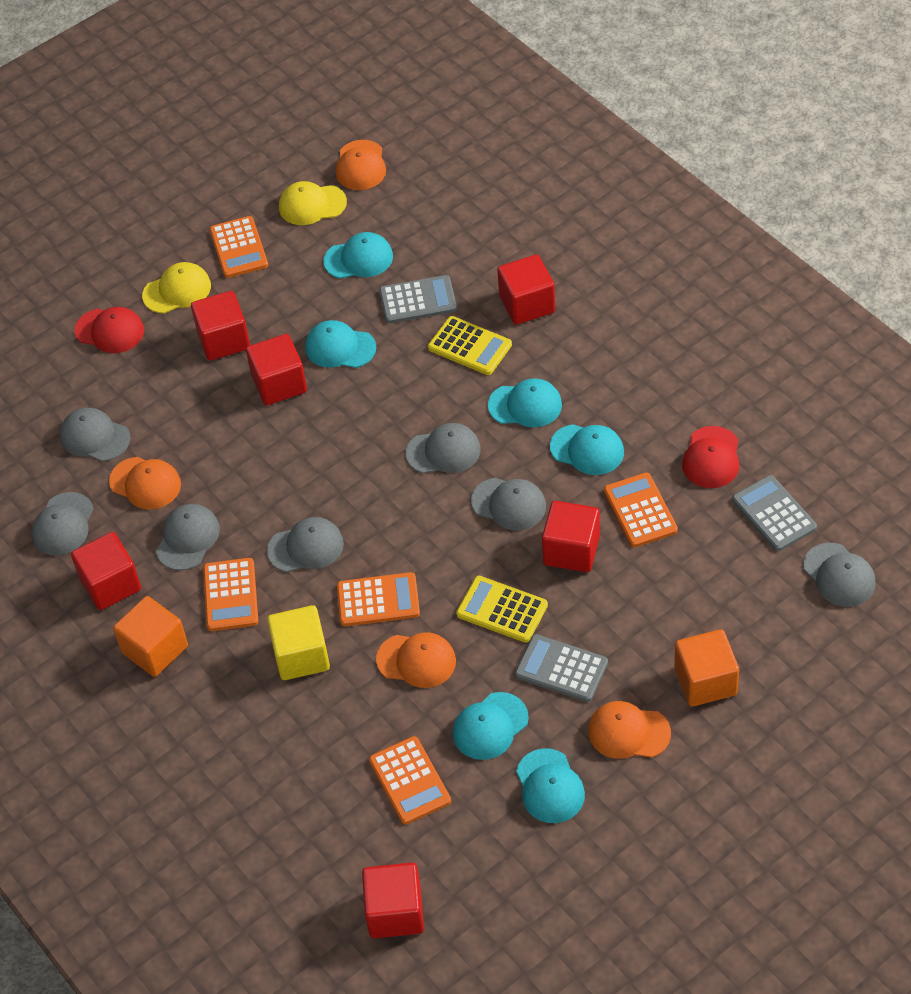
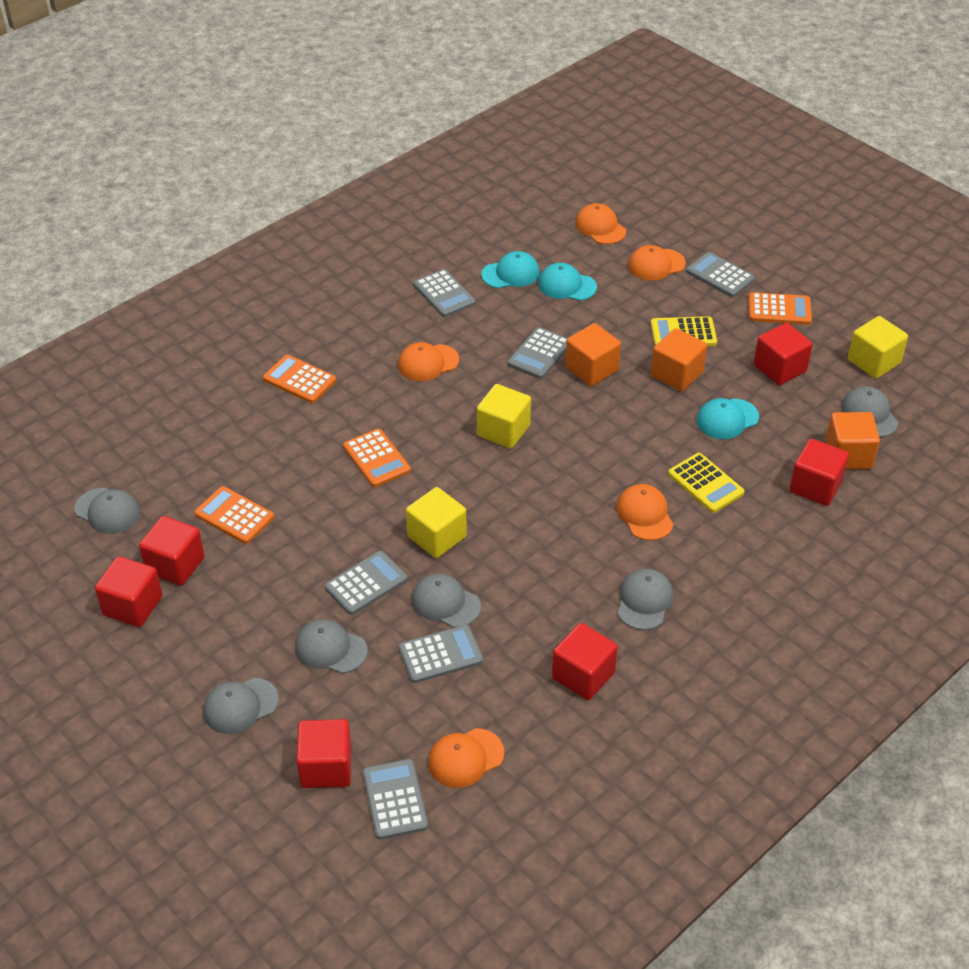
grey calculator: 3 -> 6
grey cap: 7 -> 6
orange calculator: 5 -> 4
orange cap: 4 -> 5
orange cube: 2 -> 3
red cap: 2 -> 0
turquoise cap: 6 -> 3
yellow cap: 2 -> 0
yellow cube: 1 -> 3

